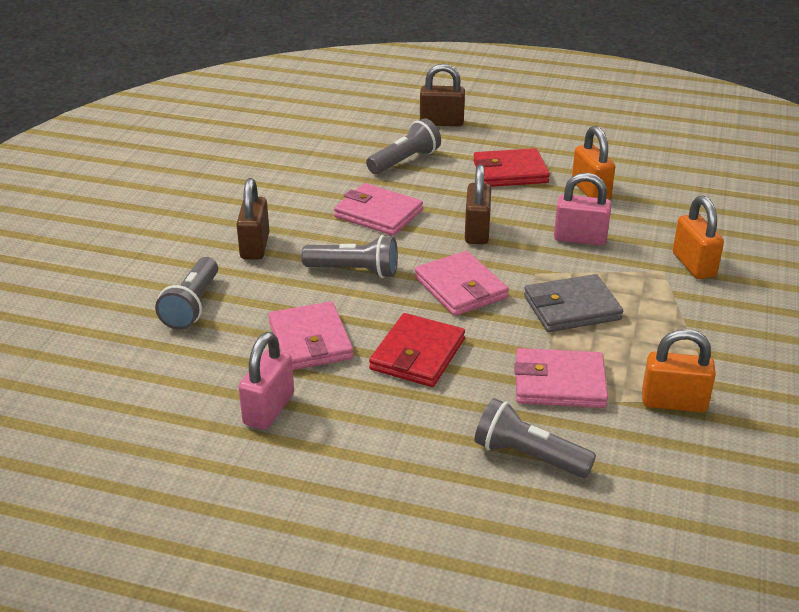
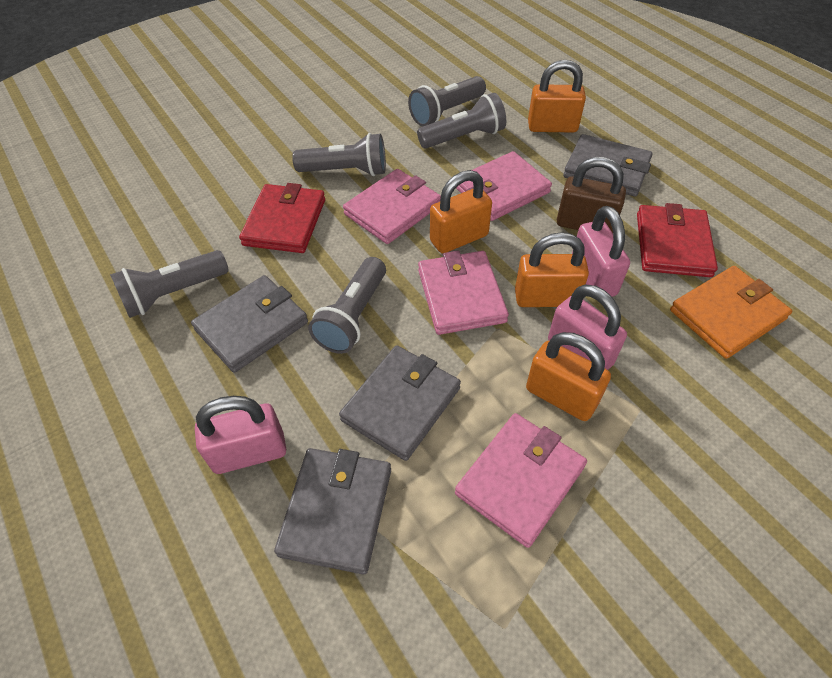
brown padlock: 3 -> 1
grey flashlight: 4 -> 5
grey wallet: 1 -> 4
orange padlock: 3 -> 4
orange wallet: 0 -> 1
pink padlock: 2 -> 3

